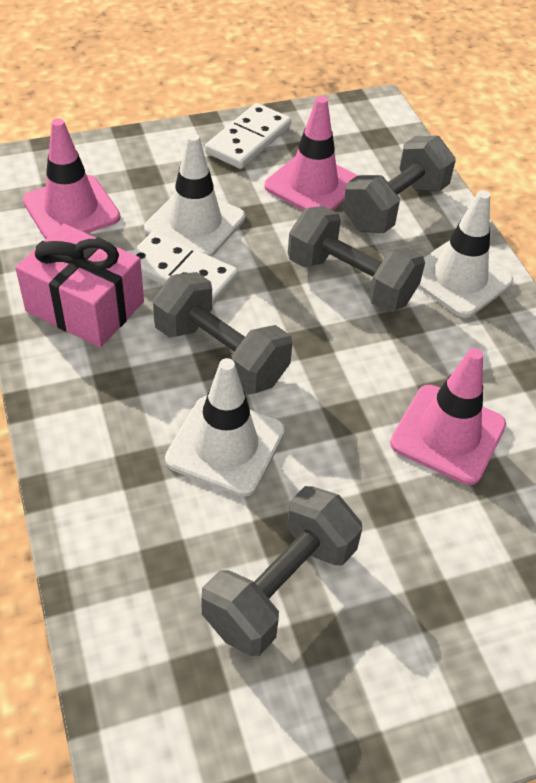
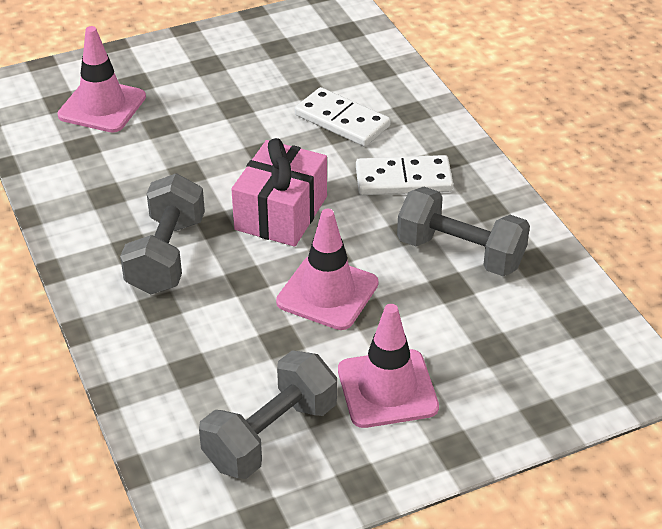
grey dumbbell: 4 -> 3
white traffic cone: 3 -> 0

